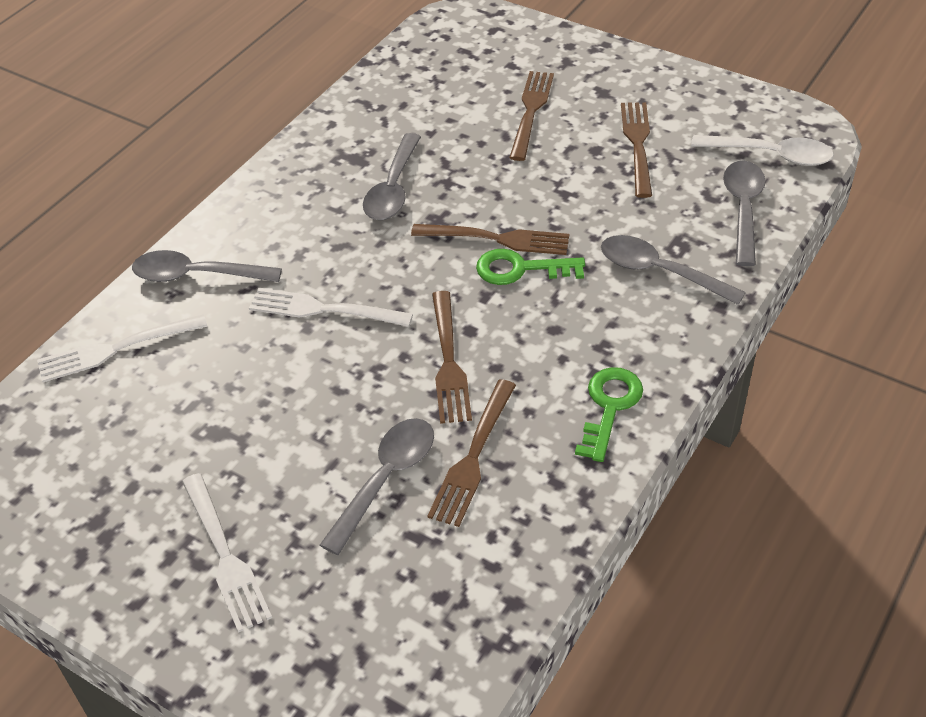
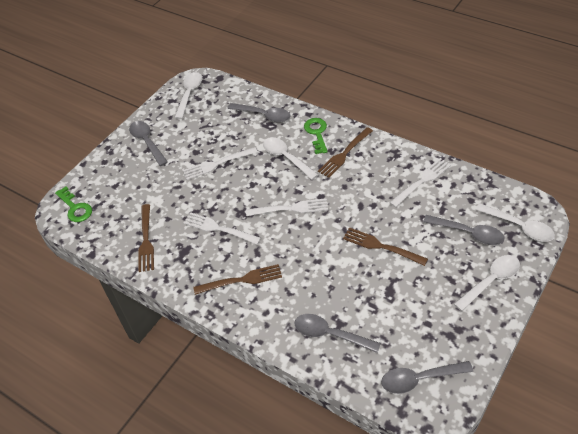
brown fork: 5 -> 4
white fork: 3 -> 4
white spoon: 1 -> 4

